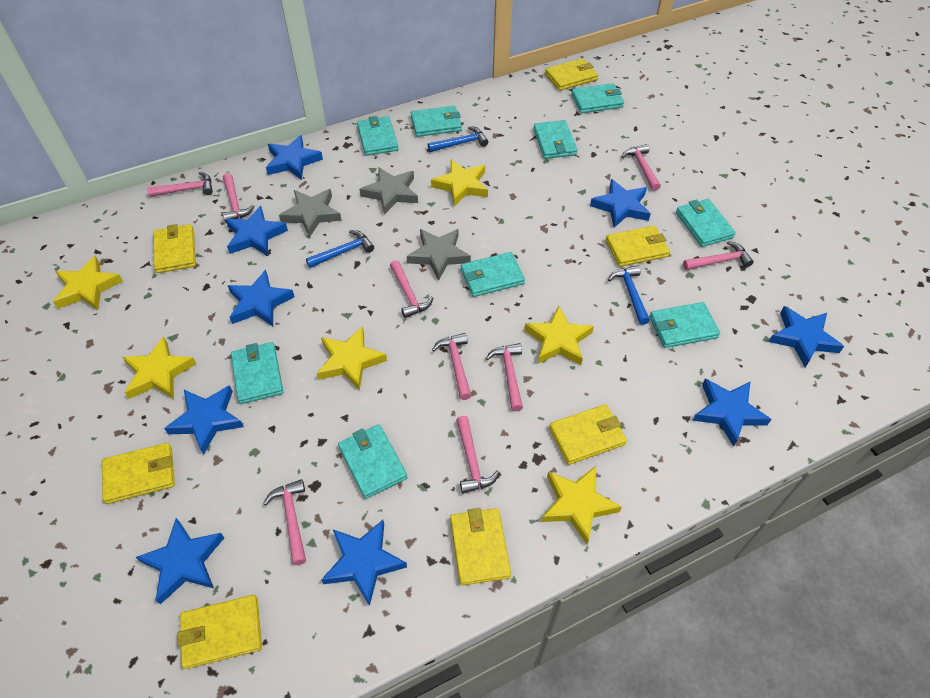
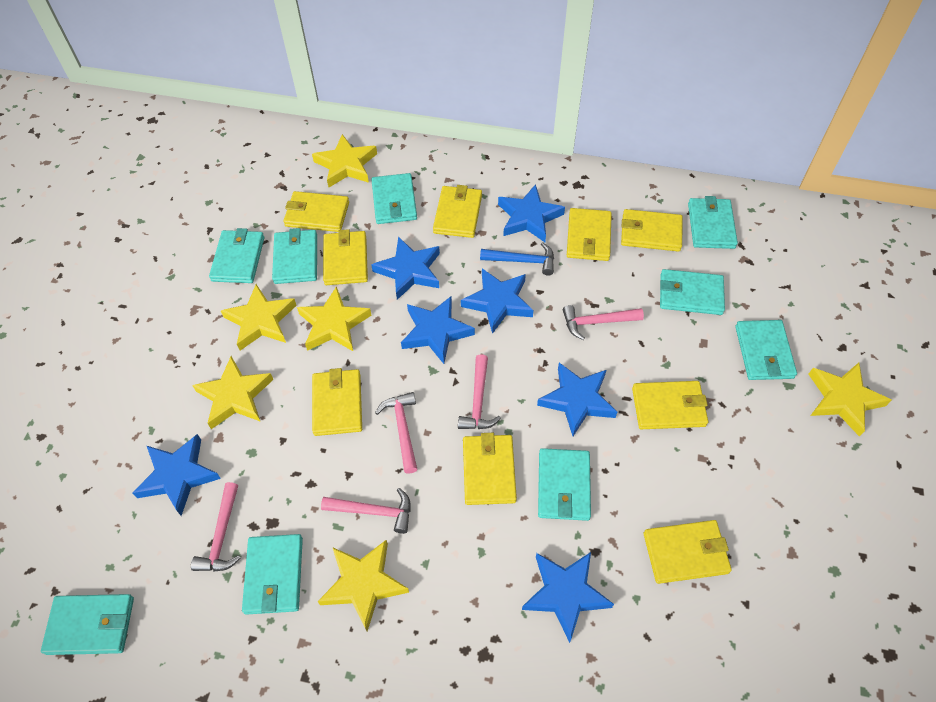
blue hammer: 3 -> 1
blue star: 9 -> 7
grey star: 3 -> 0
pink hammer: 9 -> 5
yellow wallet: 7 -> 9

